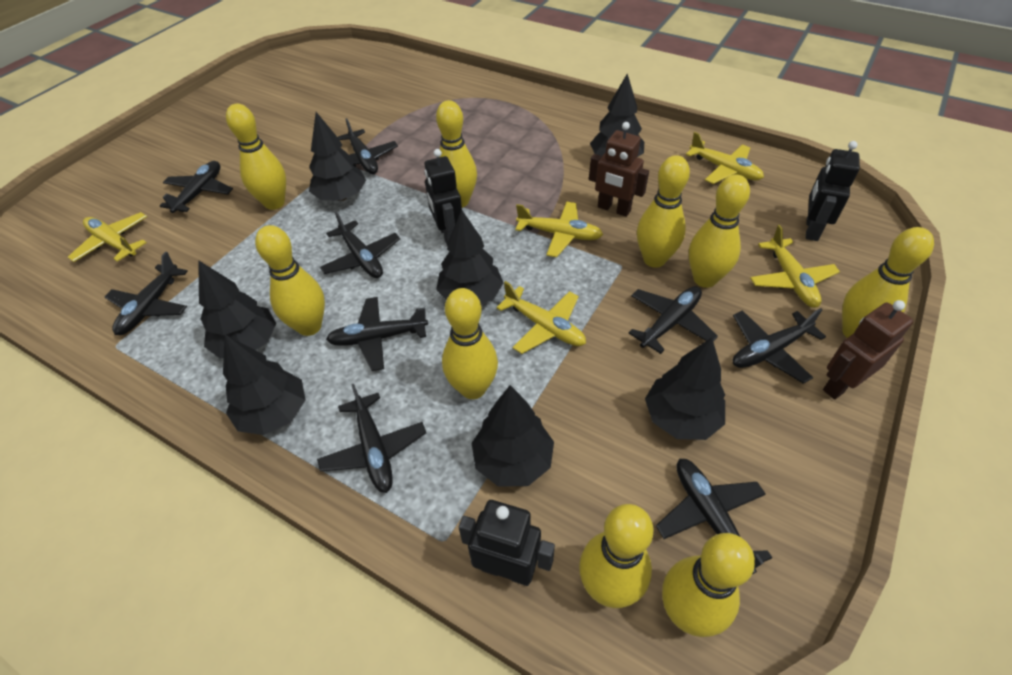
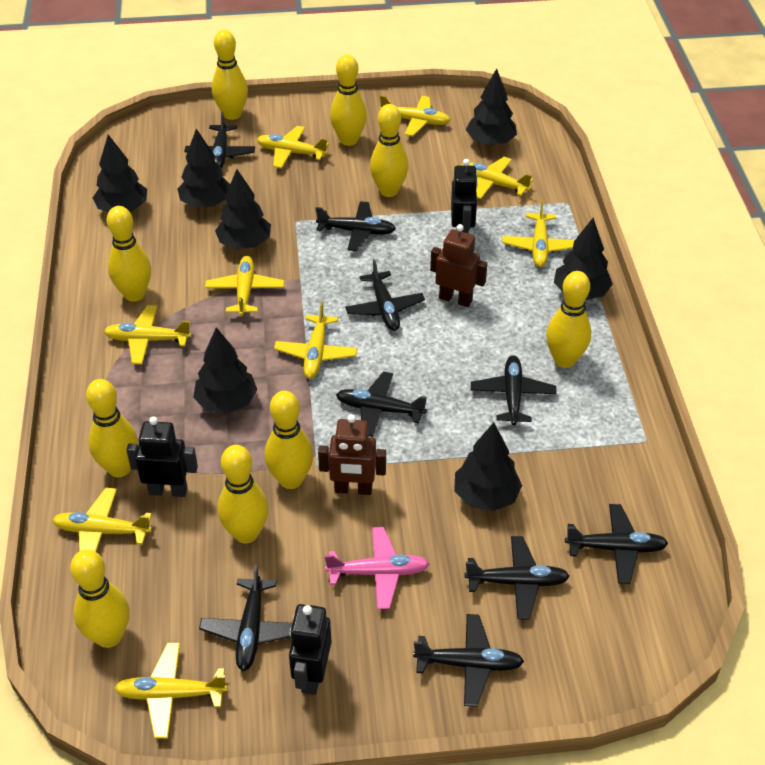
pink plane: 0 -> 1
yellow plane: 5 -> 9

